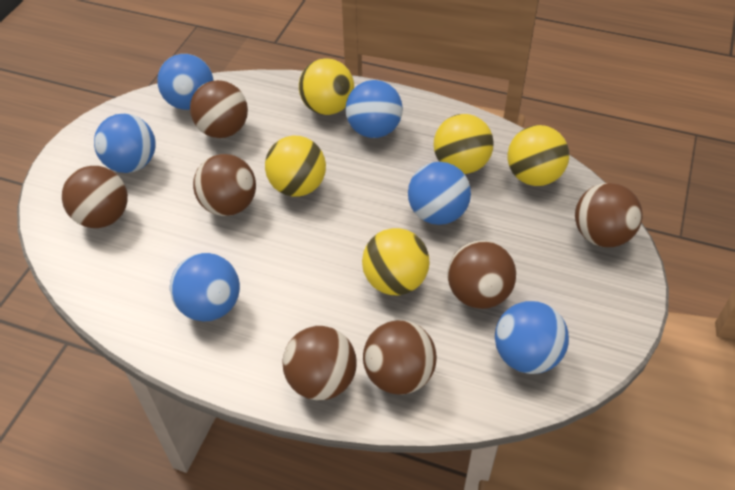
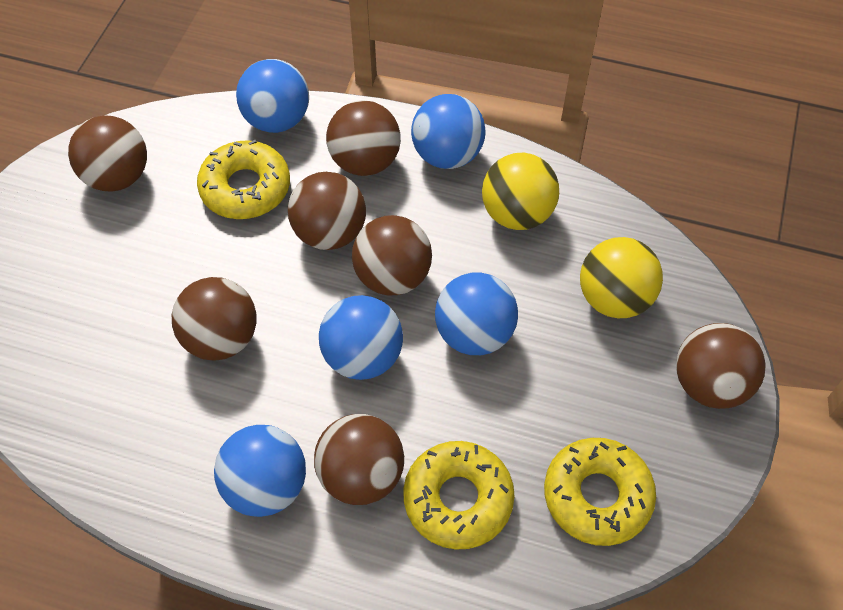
blue ball: 6 -> 5
yellow ball: 5 -> 2
yellow donut: 0 -> 3

